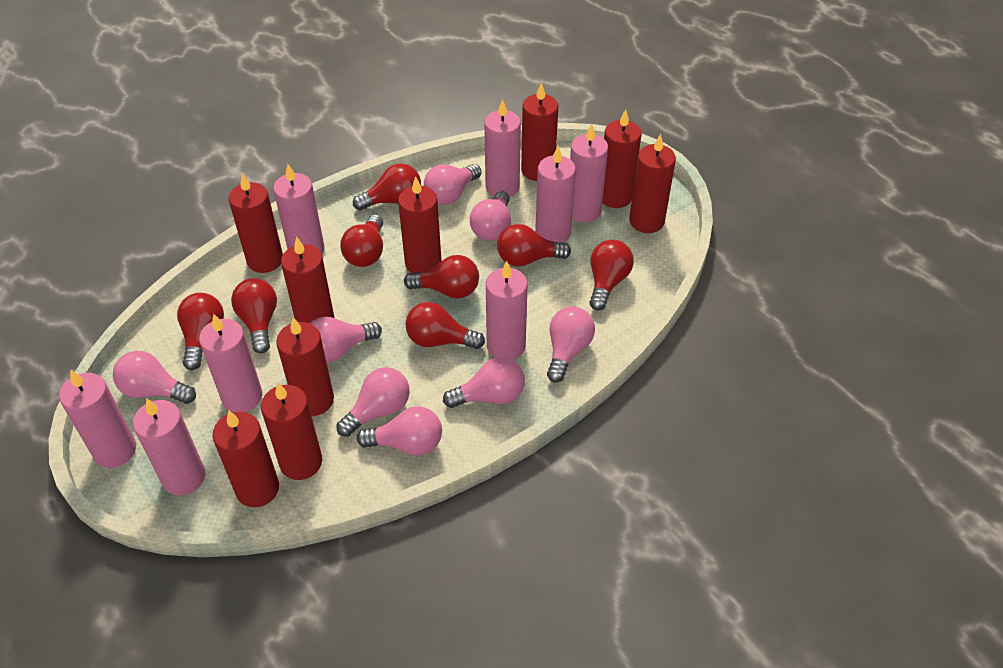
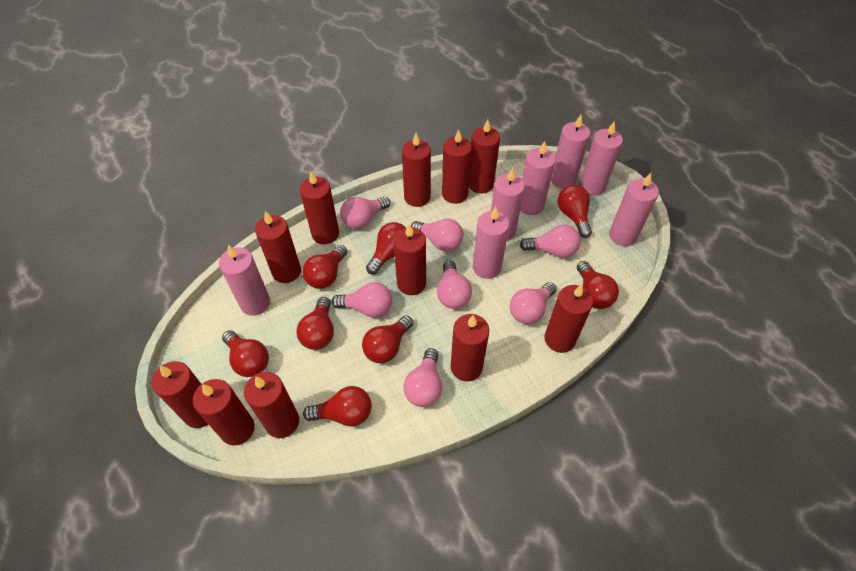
pink candle: 8 -> 7
pink light bulb: 8 -> 7
red candle: 9 -> 11

